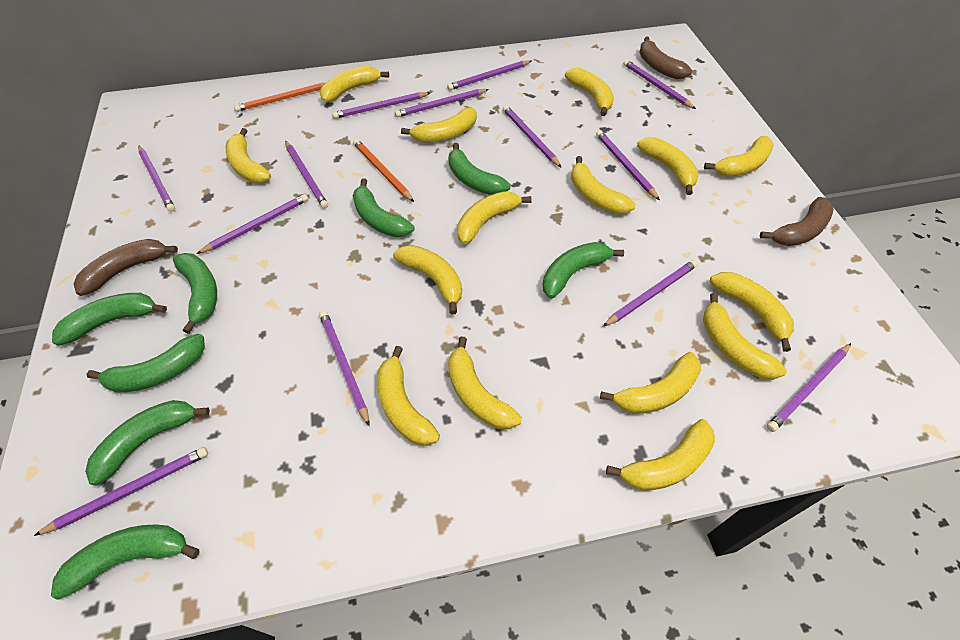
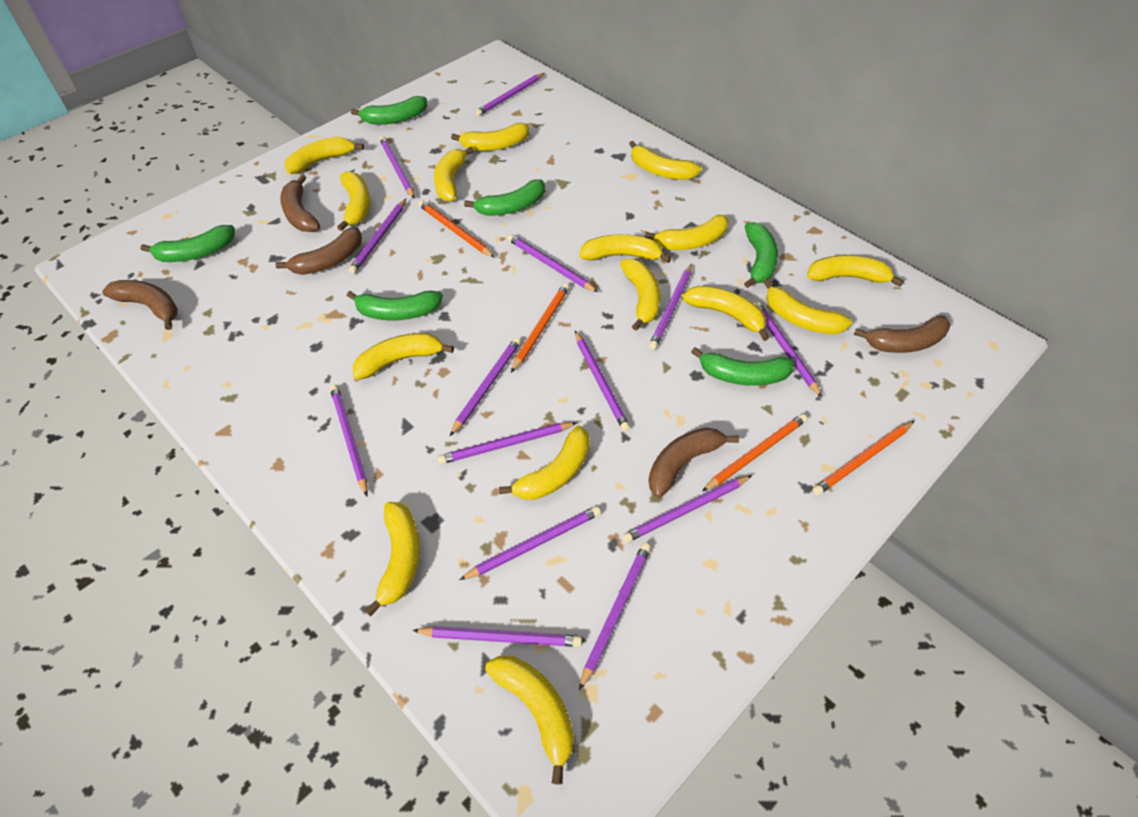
brown banana: 3 -> 5
green banana: 8 -> 6
orange pencil: 2 -> 4
purple pencil: 13 -> 14

